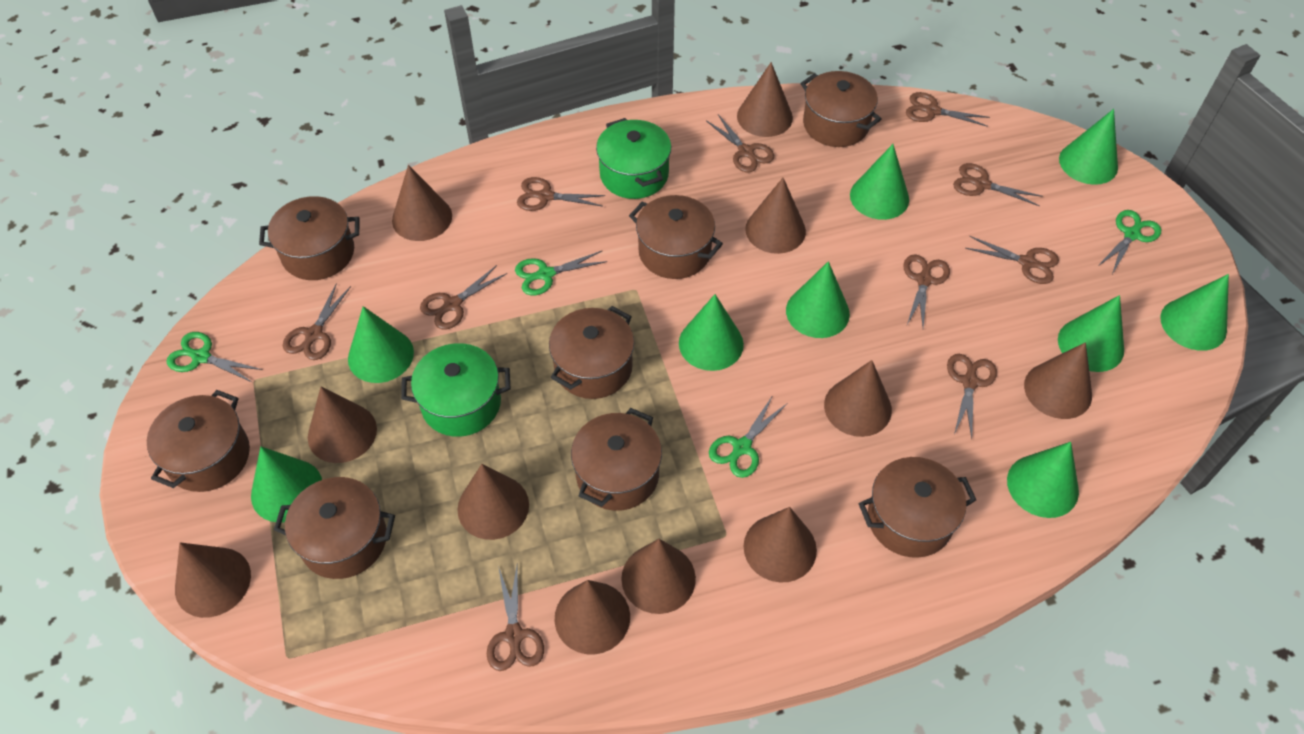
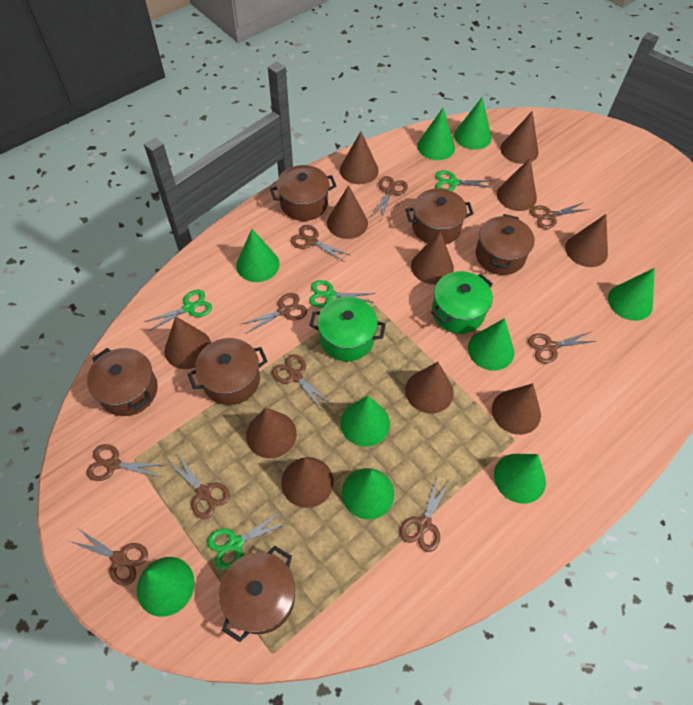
brown pot: 8 -> 6

